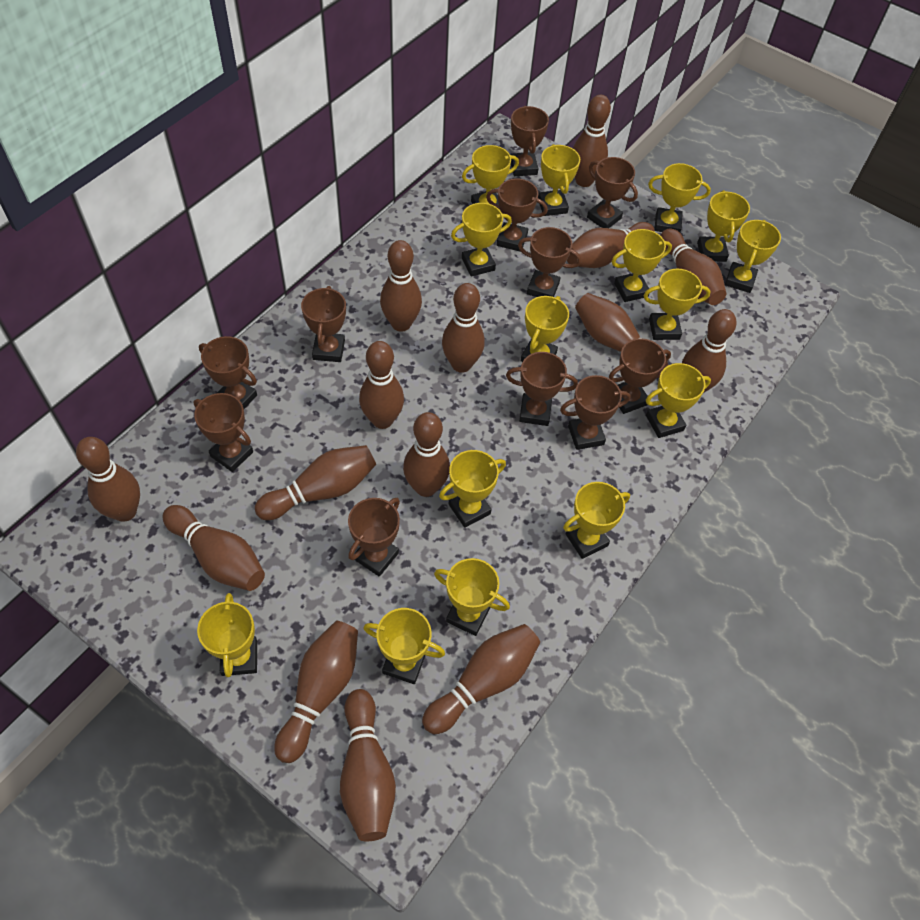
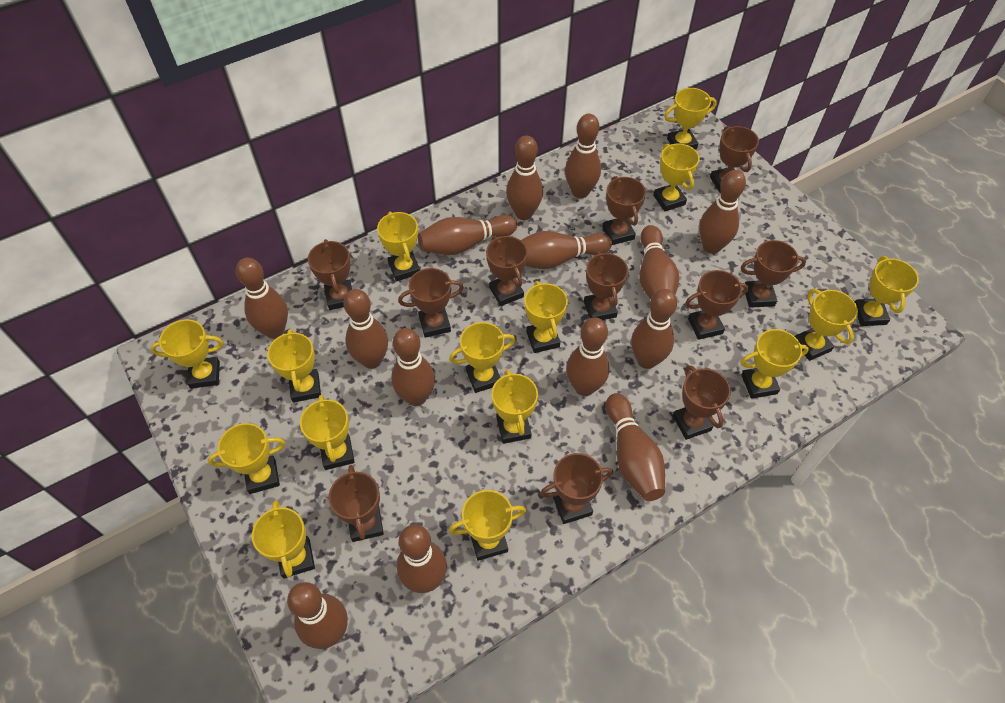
brown bowling pin: 15 -> 14

